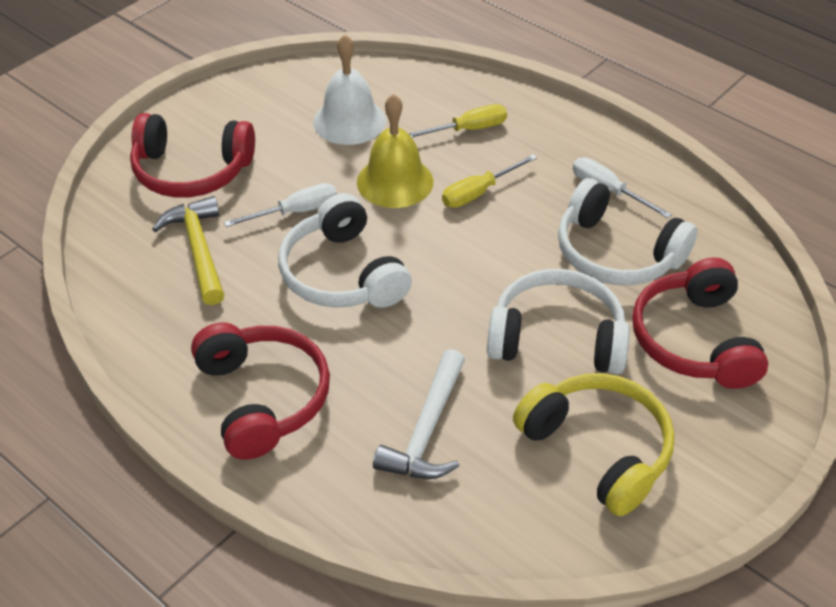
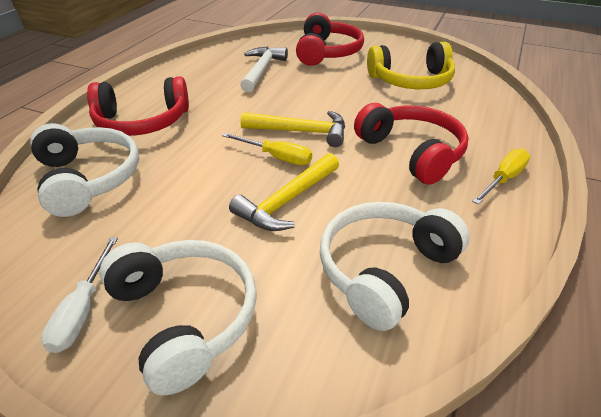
white bell: 1 -> 0
white screwdriver: 2 -> 1
yellow bell: 1 -> 0
yellow hammer: 1 -> 2

